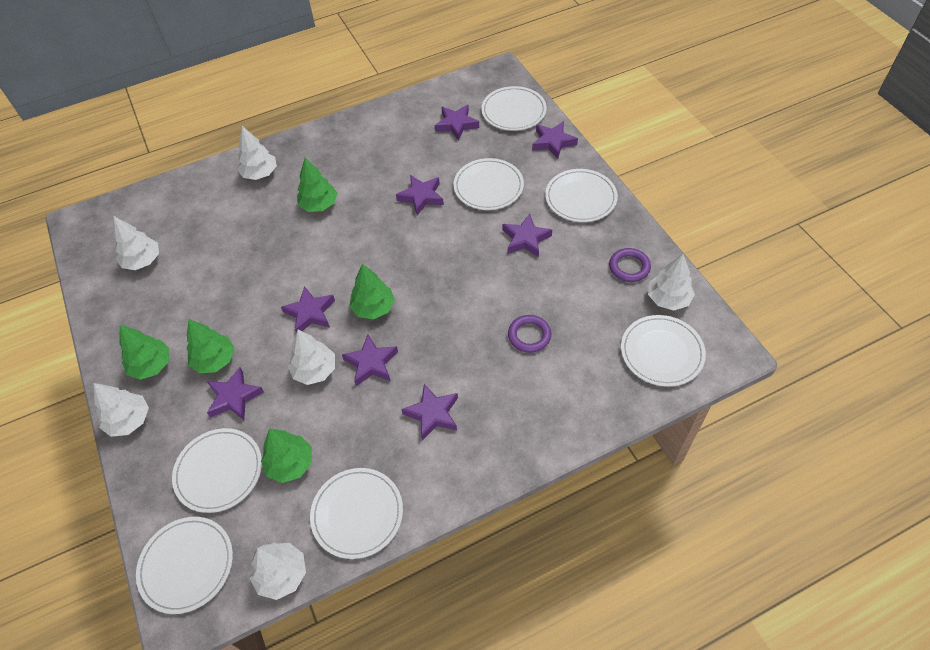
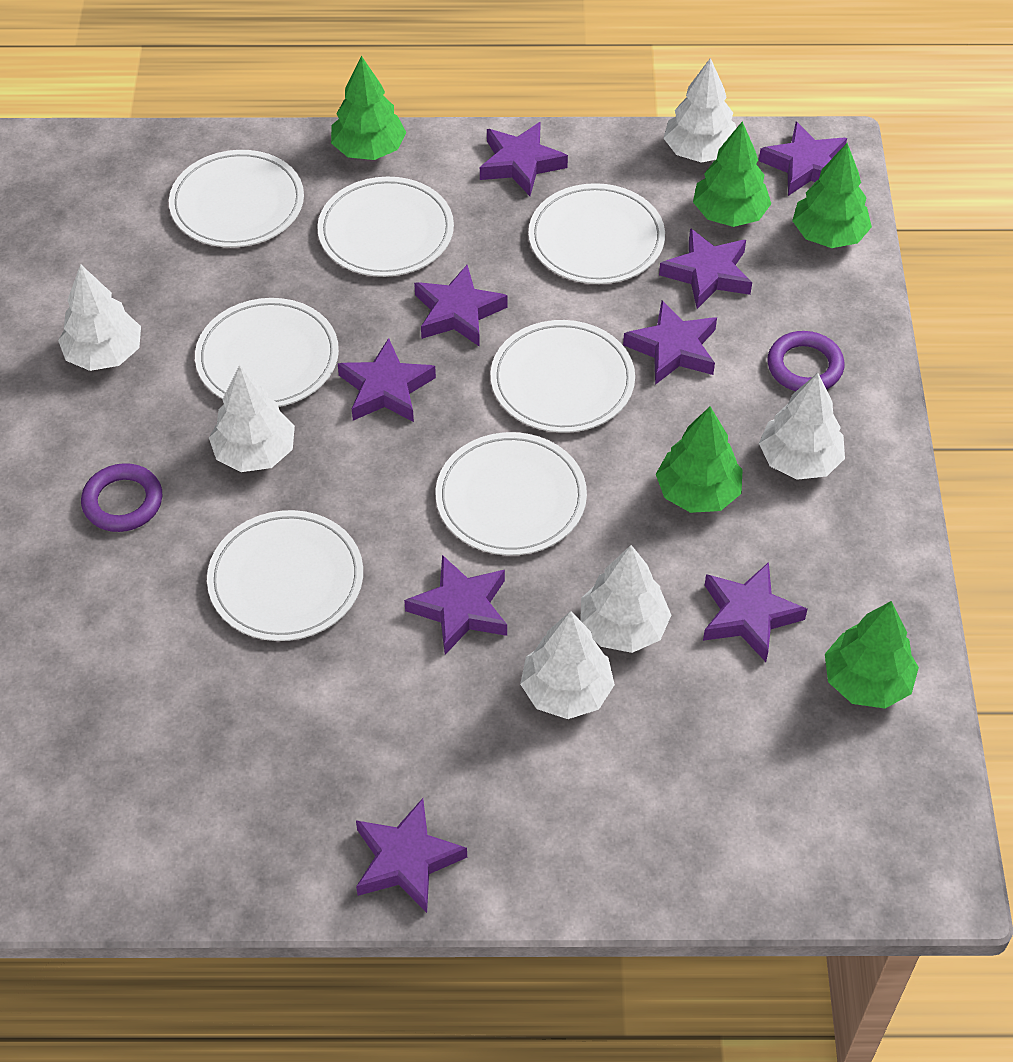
purple star: 8 -> 9

